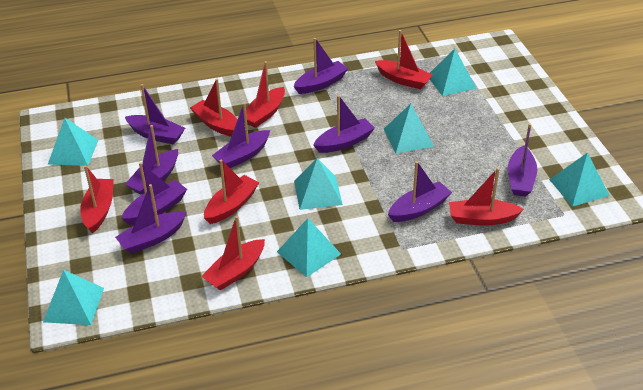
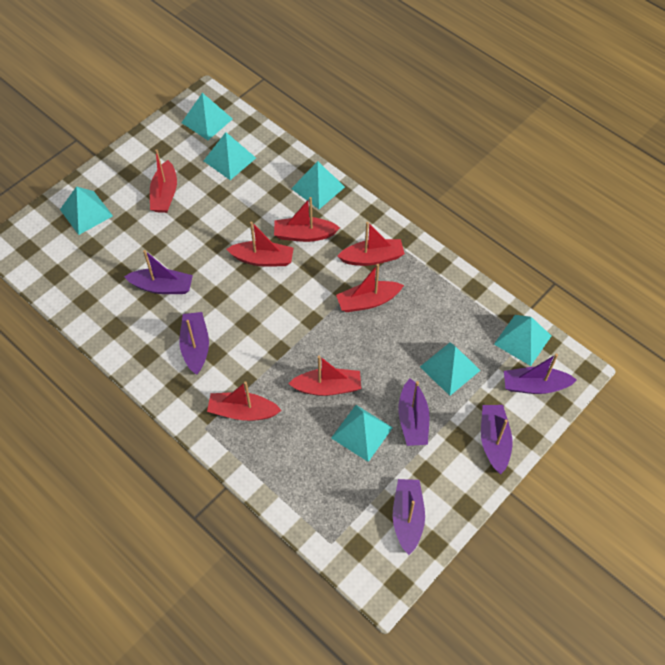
purple boat: 9 -> 6

